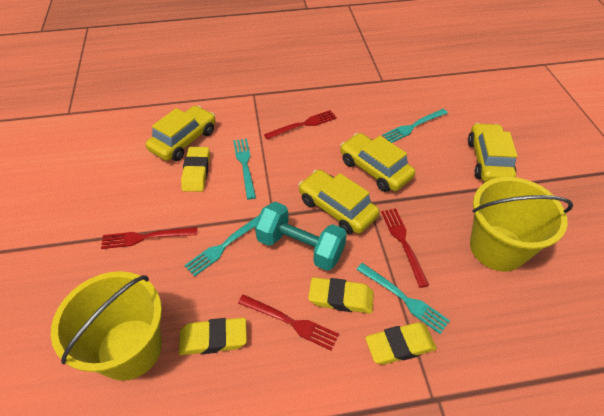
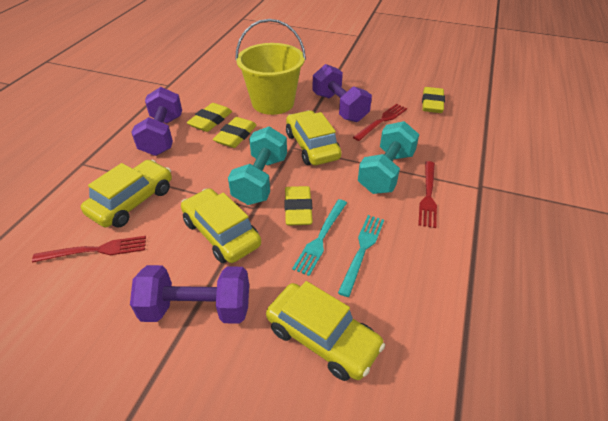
purple dumbbell: 0 -> 3
red fork: 4 -> 3
turquoise dumbbell: 1 -> 2
turquoise fork: 4 -> 2
yellow bucket: 2 -> 1

